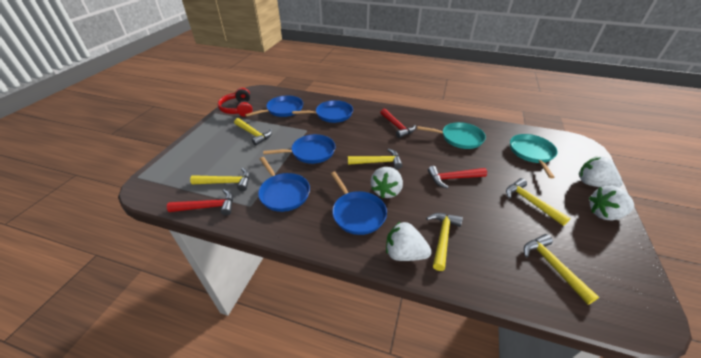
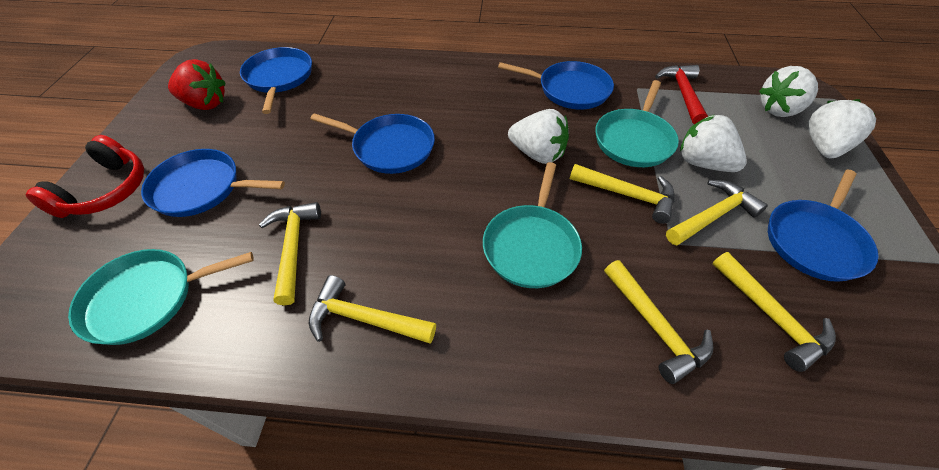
red hammer: 3 -> 1
red strawberry: 0 -> 1
turquoise pan: 2 -> 3

